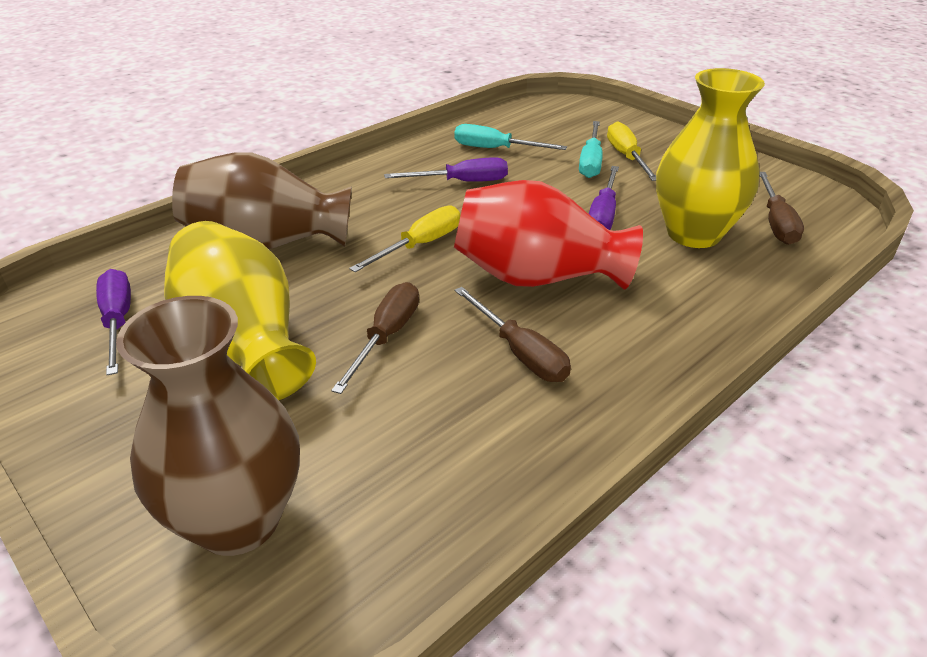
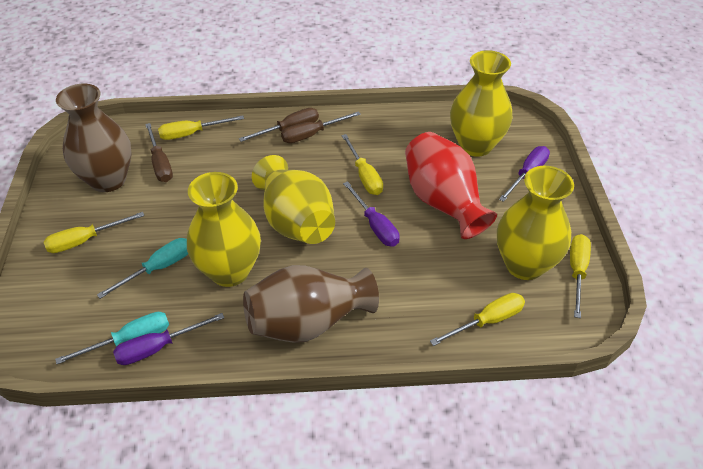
yellow screwdriver: 2 -> 5
yellow vase: 2 -> 4

